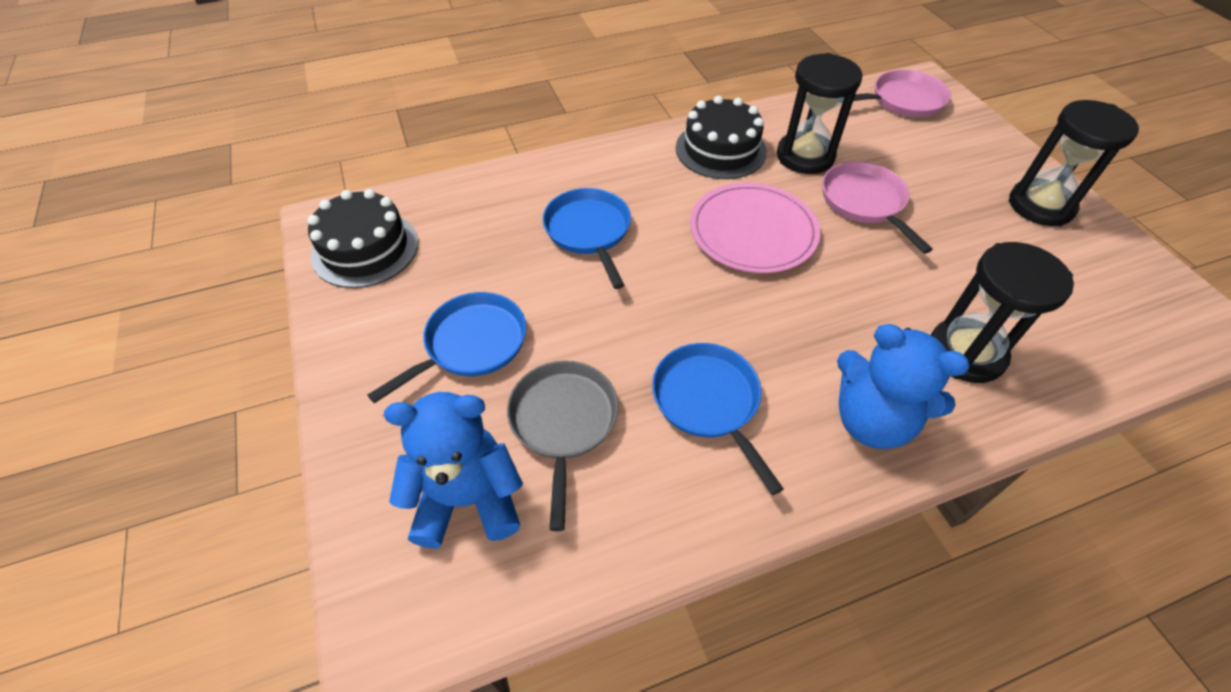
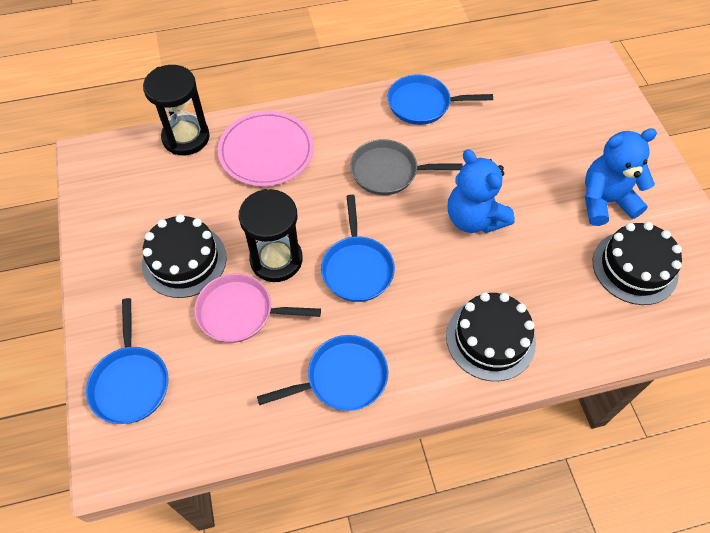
black cake: 2 -> 3
black hourglass: 3 -> 2
blue pan: 3 -> 4
pink pan: 2 -> 1

